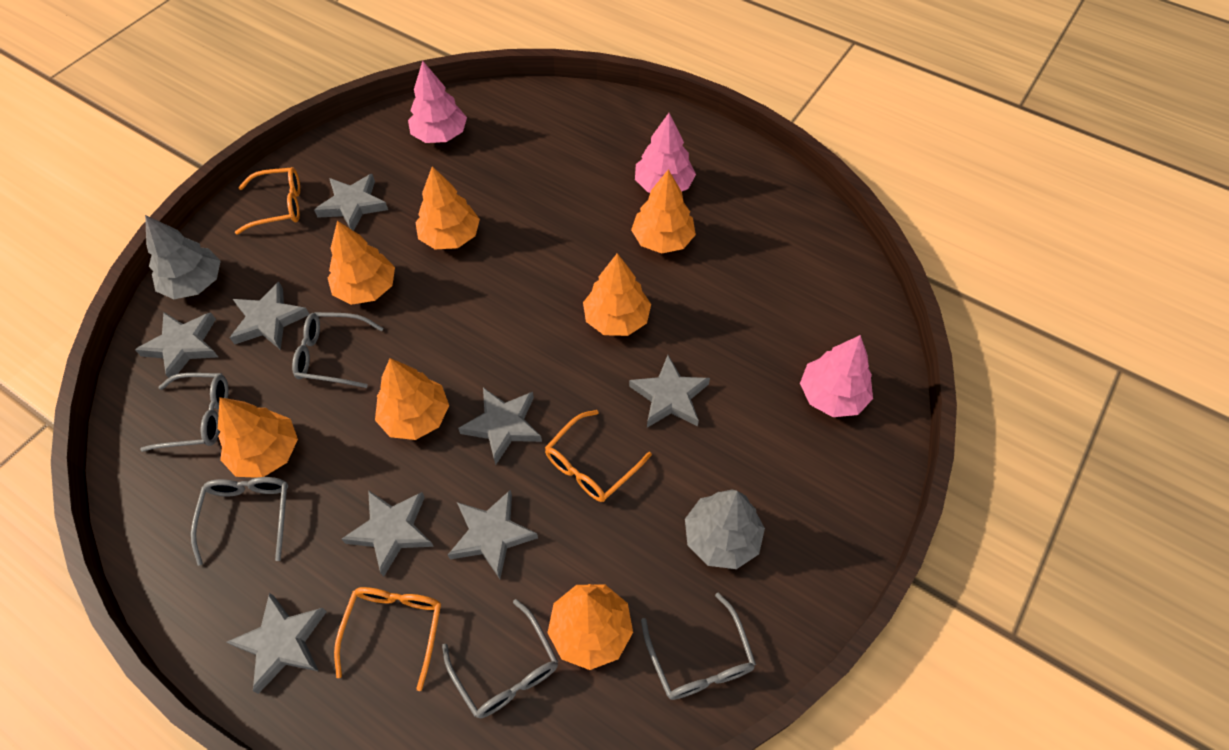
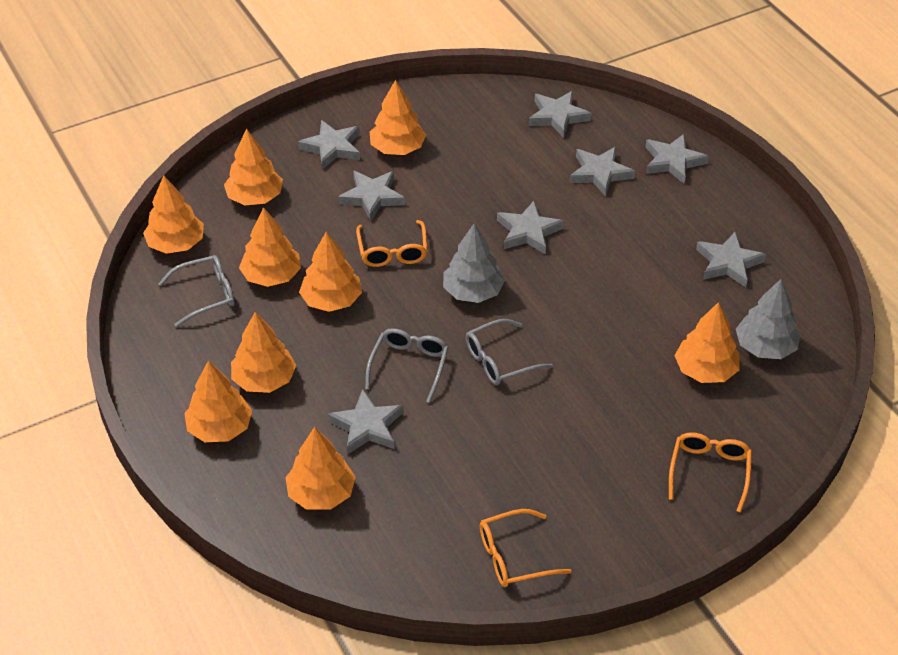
grey glasses: 5 -> 3
orange tree: 7 -> 9
pink tree: 3 -> 0

